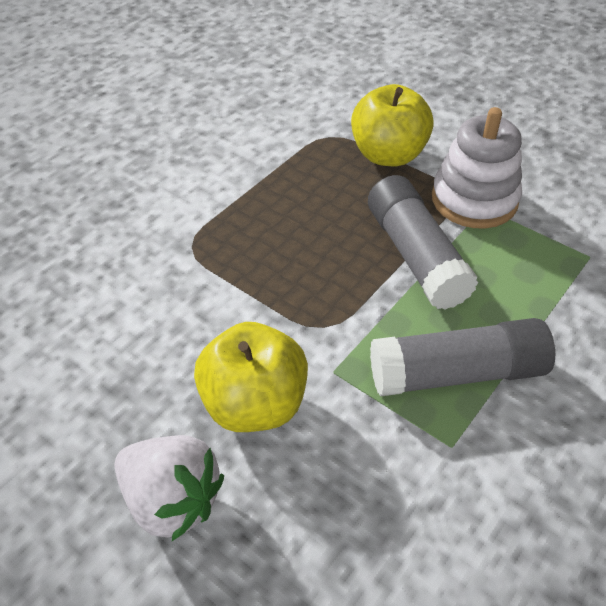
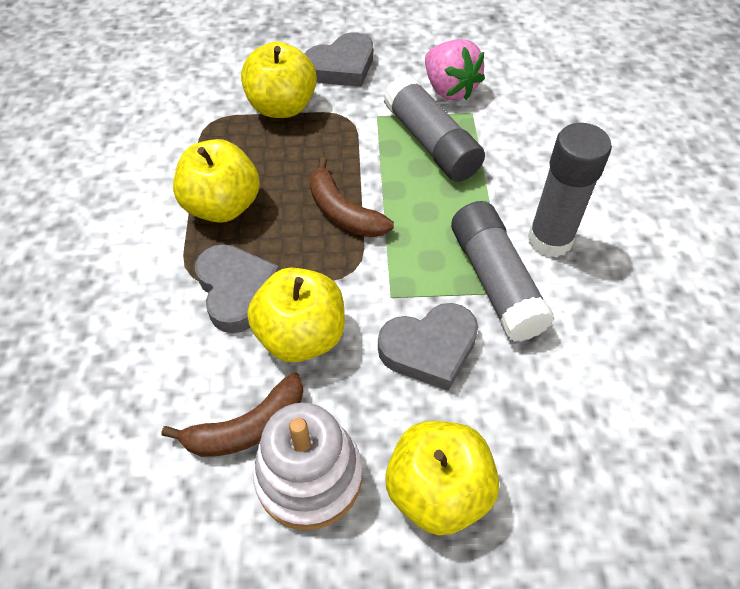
brown banana: 0 -> 2
grey glue stick: 2 -> 3
grey heart: 0 -> 3
pink strawberry: 0 -> 1
white strawberry: 1 -> 0
yellow apple: 2 -> 4

